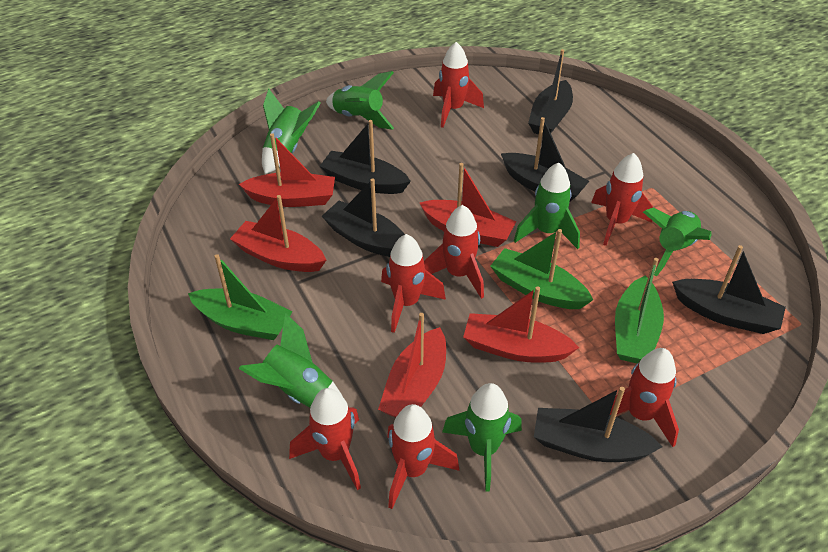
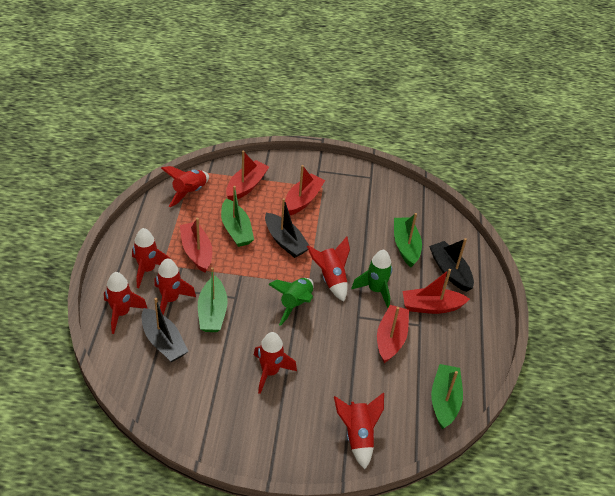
black boat: 6 -> 3
green boat: 3 -> 4
green rocket: 6 -> 2

